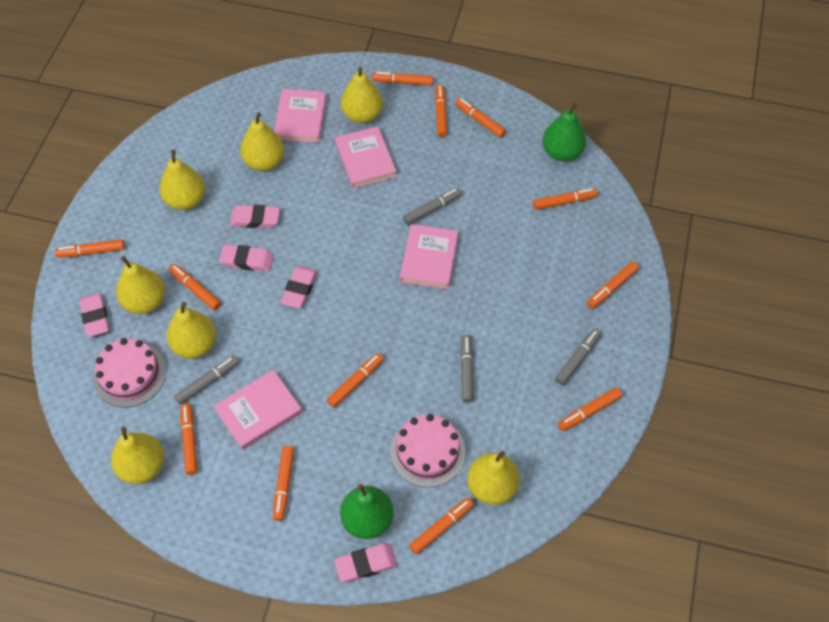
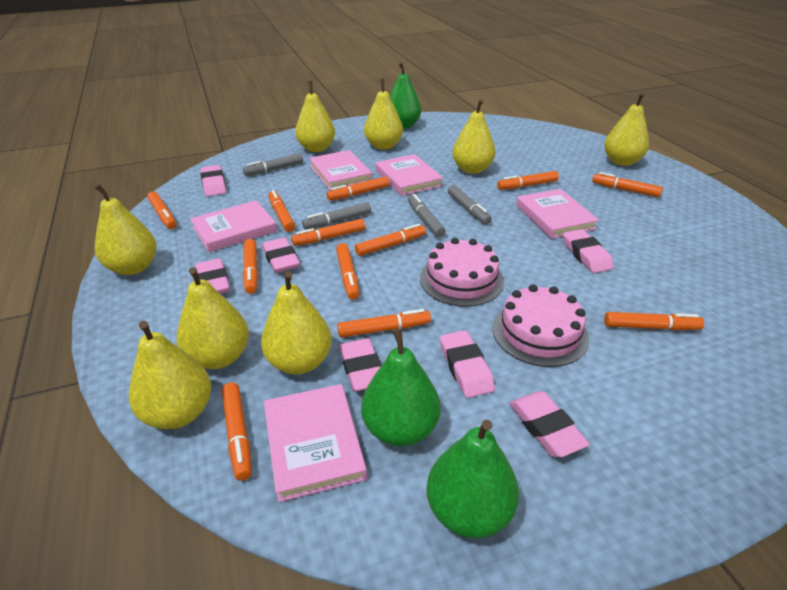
green pear: 2 -> 3
pink book: 4 -> 5
pink eraser: 5 -> 7
yellow pear: 7 -> 8

